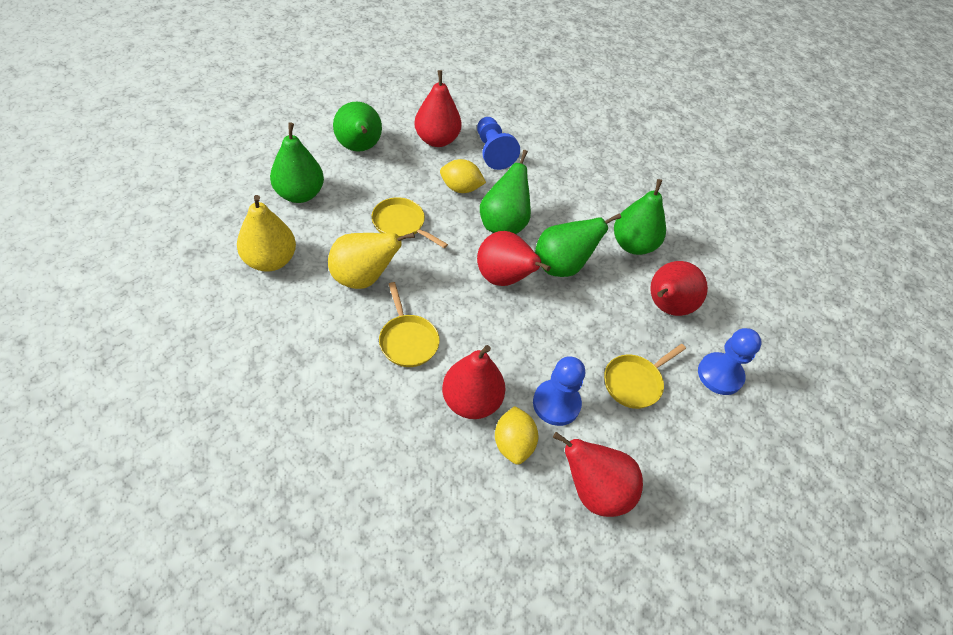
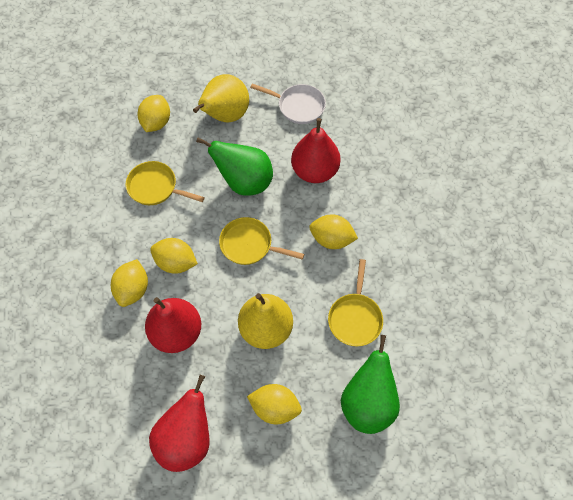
blue pawn: 3 -> 0
green pear: 5 -> 2
red pear: 5 -> 3
white pan: 0 -> 1
yellow lemon: 2 -> 5

